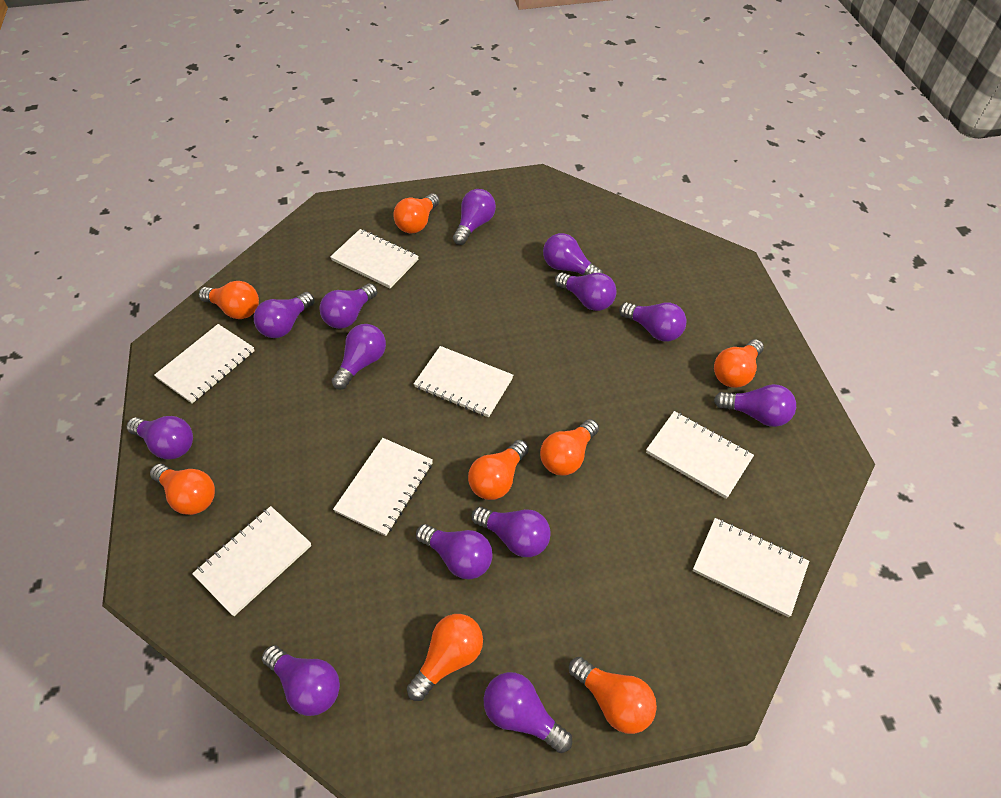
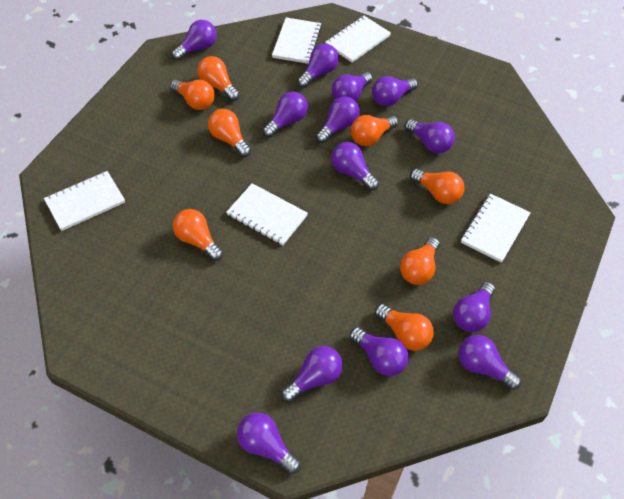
white notebook: 7 -> 5

